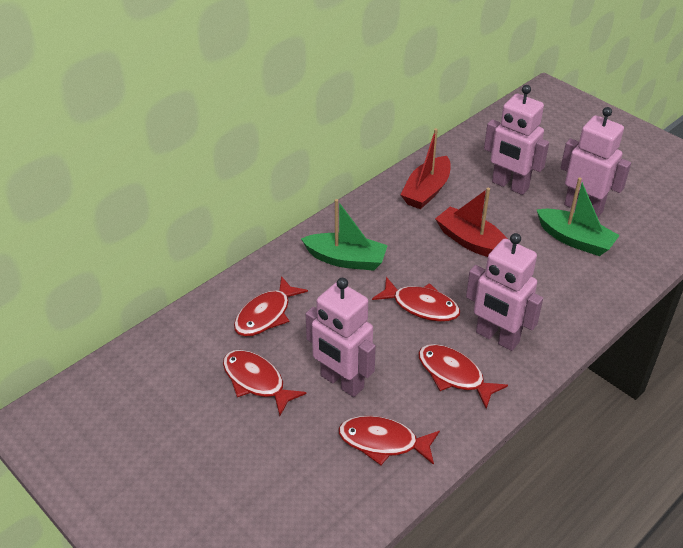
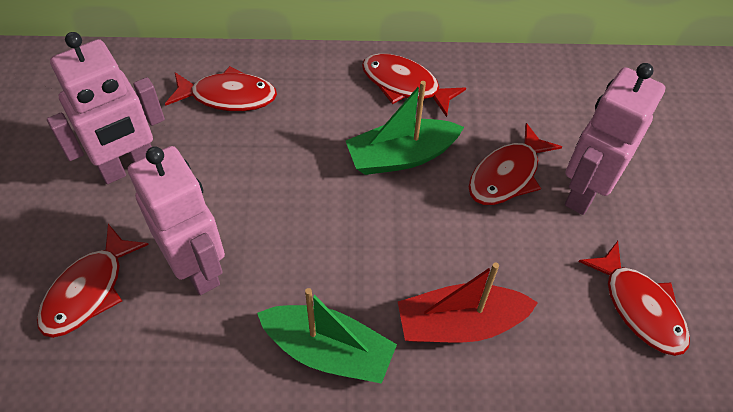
pink robot: 4 -> 3
red boat: 2 -> 1

